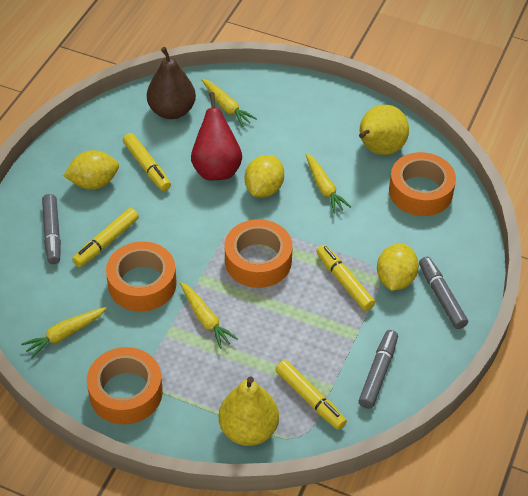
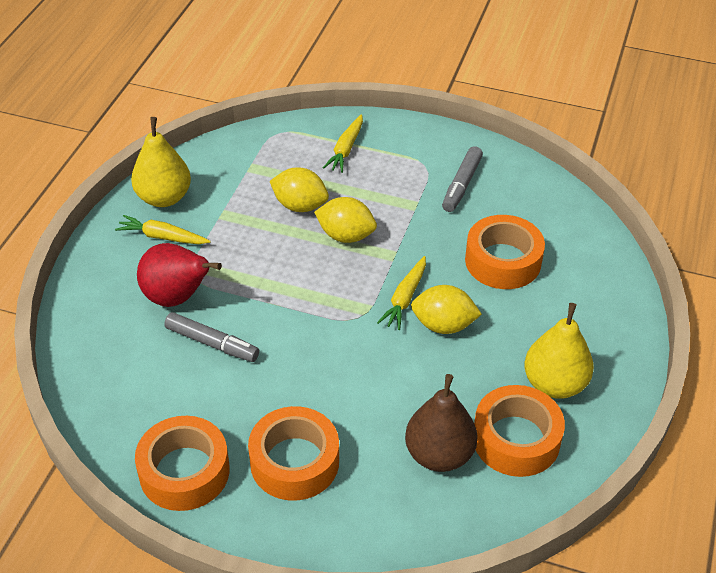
grey marker: 3 -> 2
yellow carrot: 4 -> 3
yellow marker: 4 -> 0

